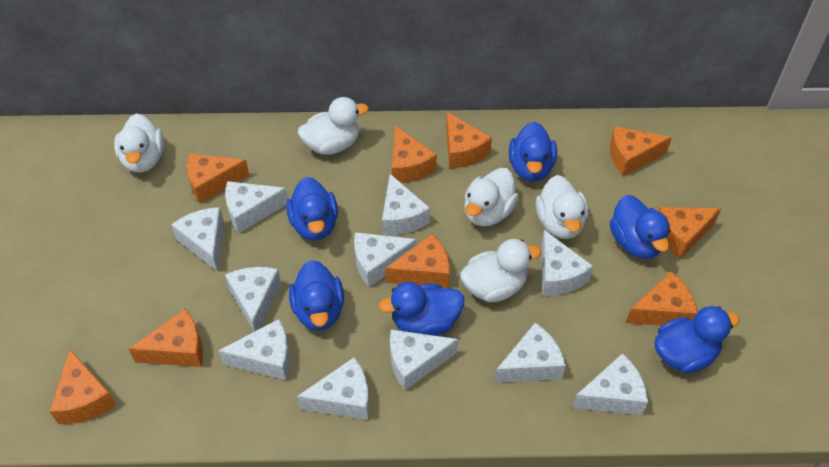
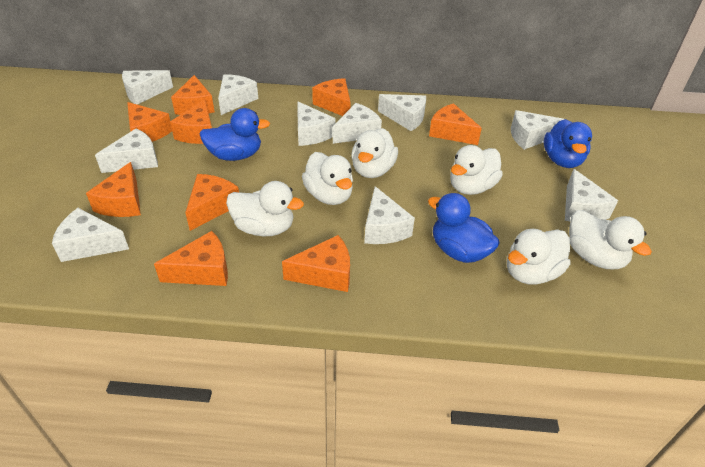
blue duck: 6 -> 3
white cheese: 11 -> 10
white duck: 5 -> 6

